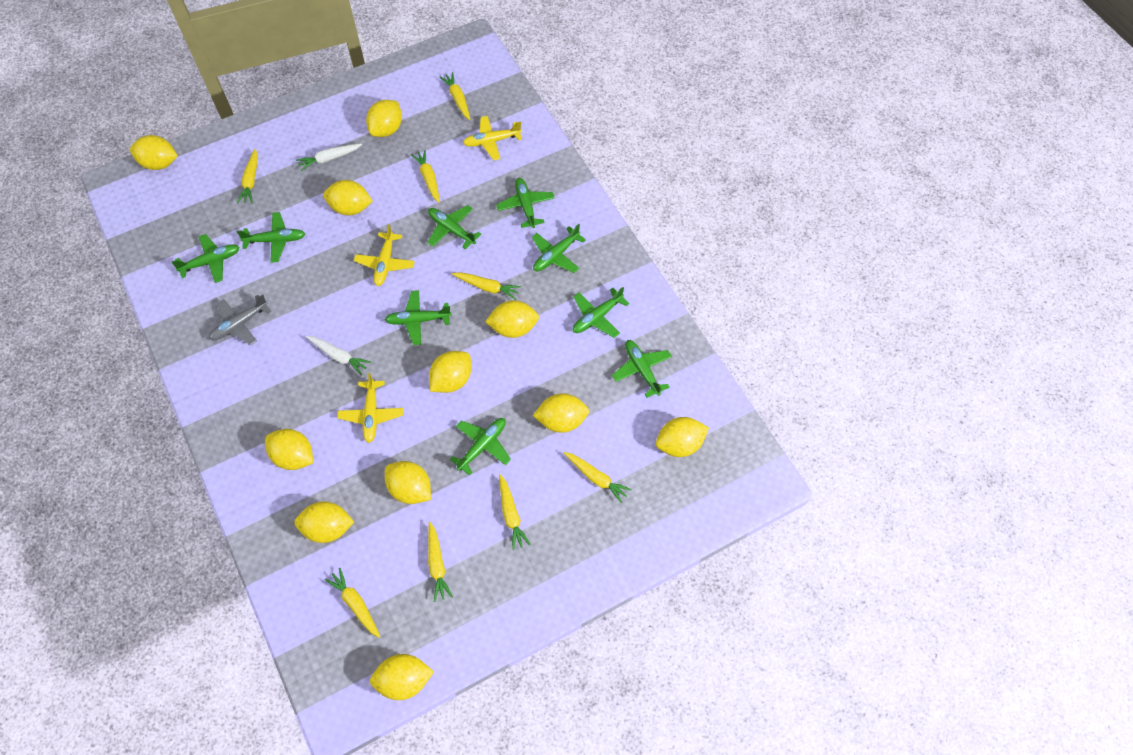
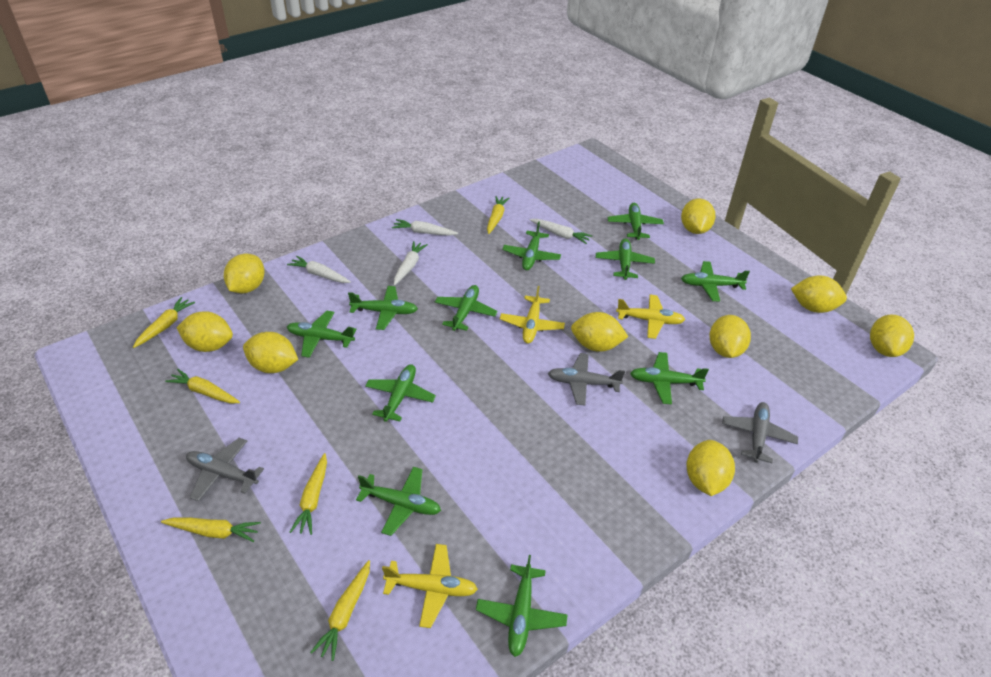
green plane: 9 -> 11
grey plane: 1 -> 3
white carrot: 2 -> 4
yellow carrot: 8 -> 6
yellow lemon: 11 -> 9

